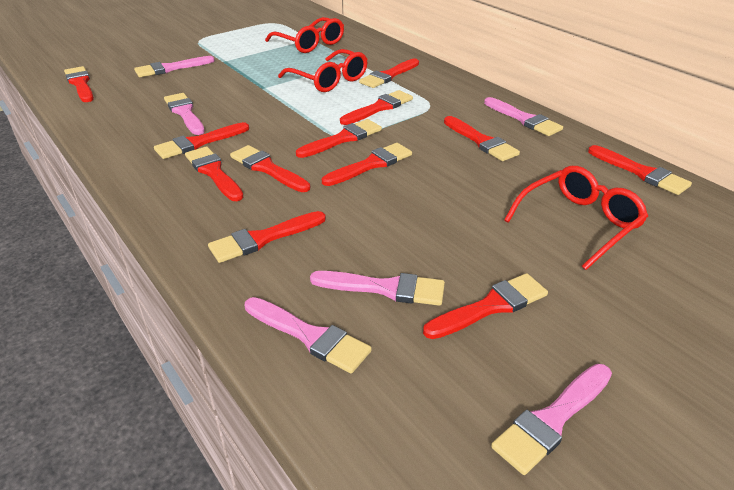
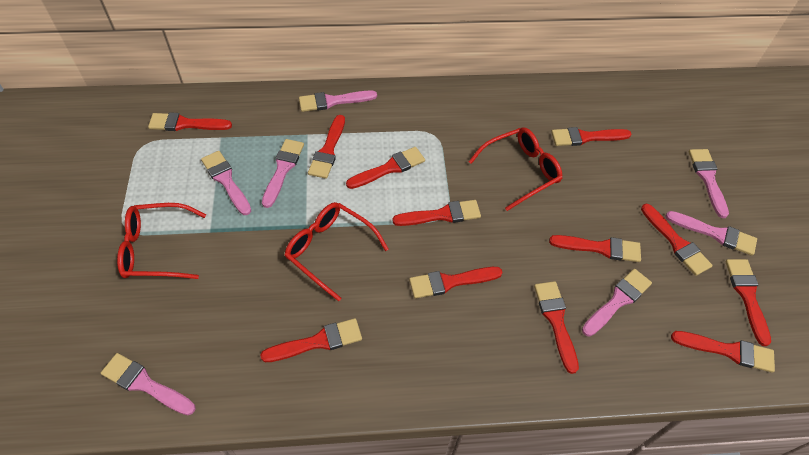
pink brush: 6 -> 7

